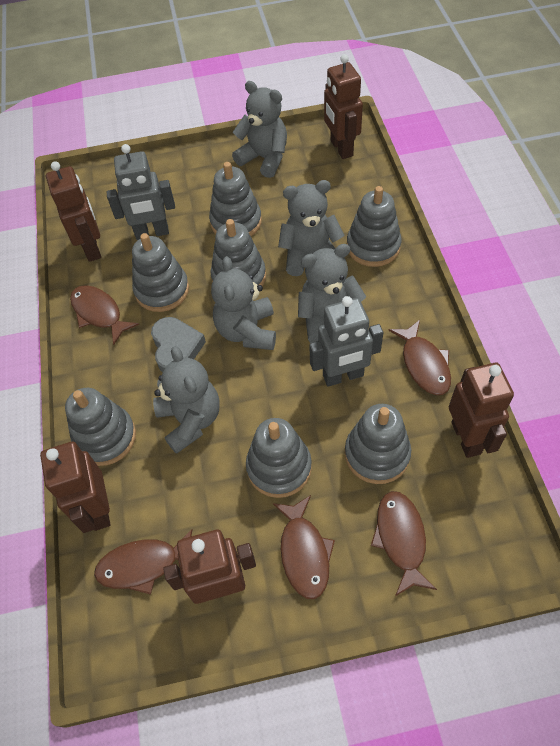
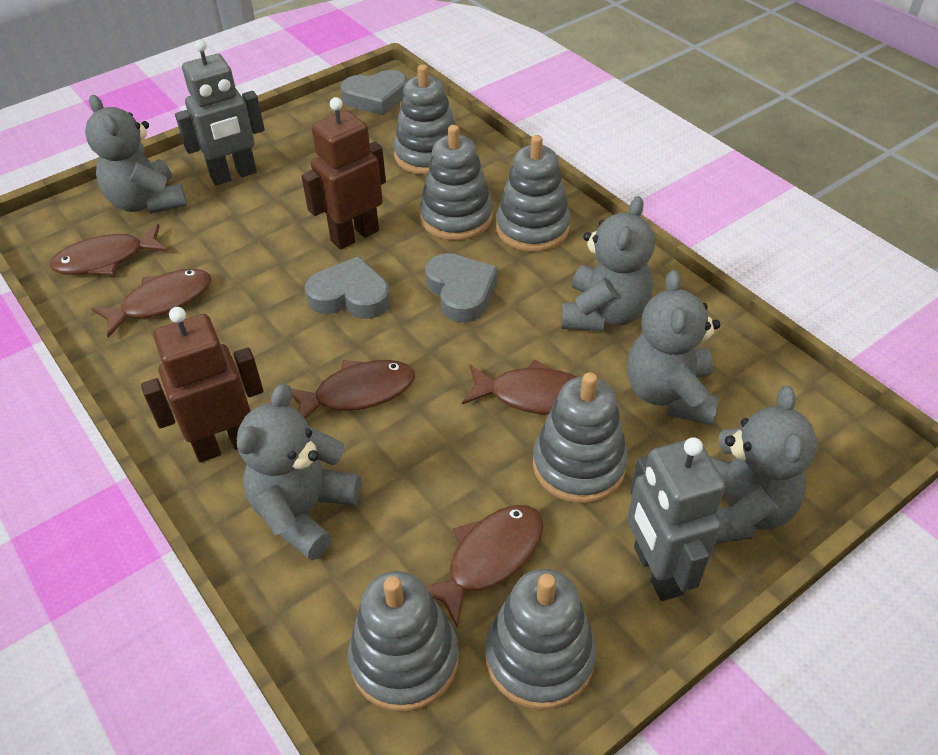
brown robot: 5 -> 2
grey heart: 1 -> 3
grey stacking toy: 7 -> 6

